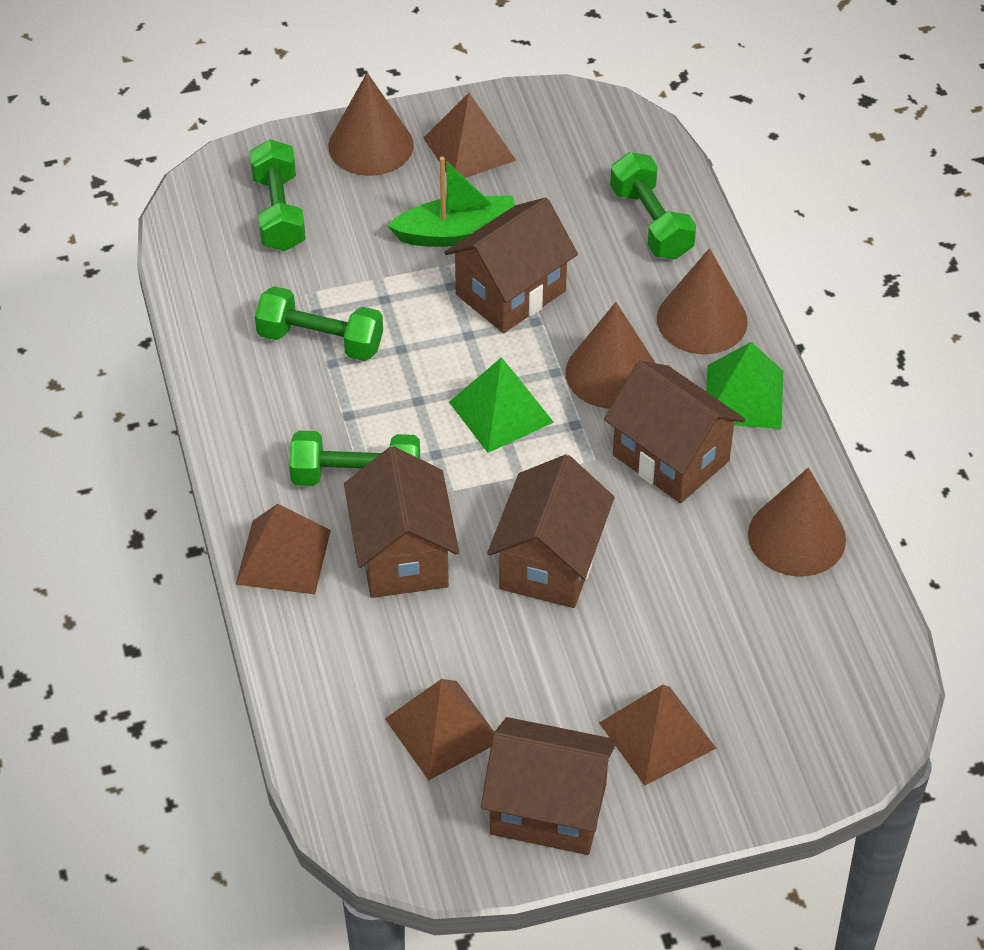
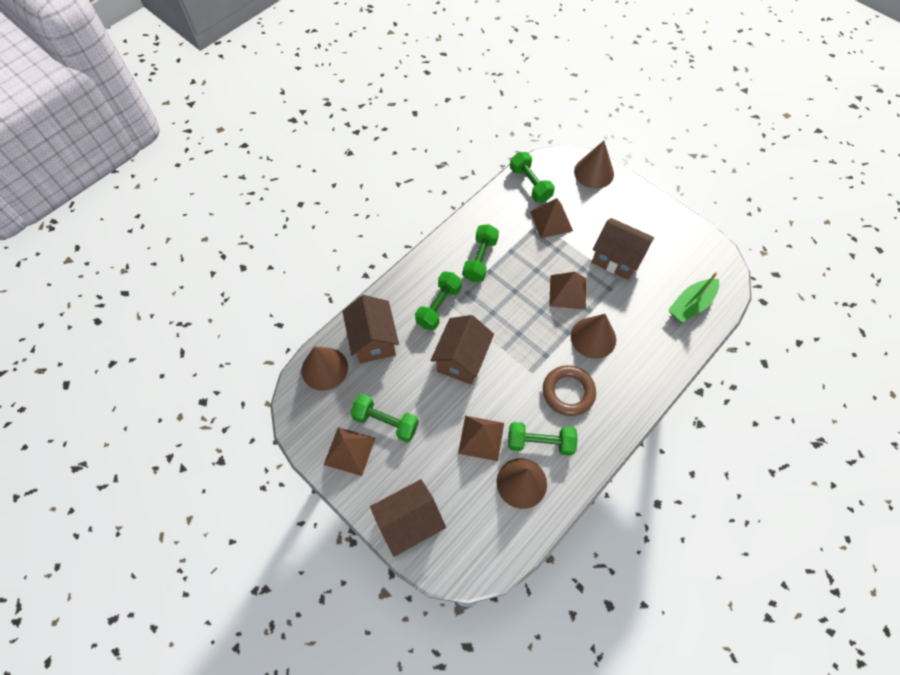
brown house: 5 -> 4
brown ring: 0 -> 1
green dumbbell: 4 -> 5
green pyramid: 2 -> 0

